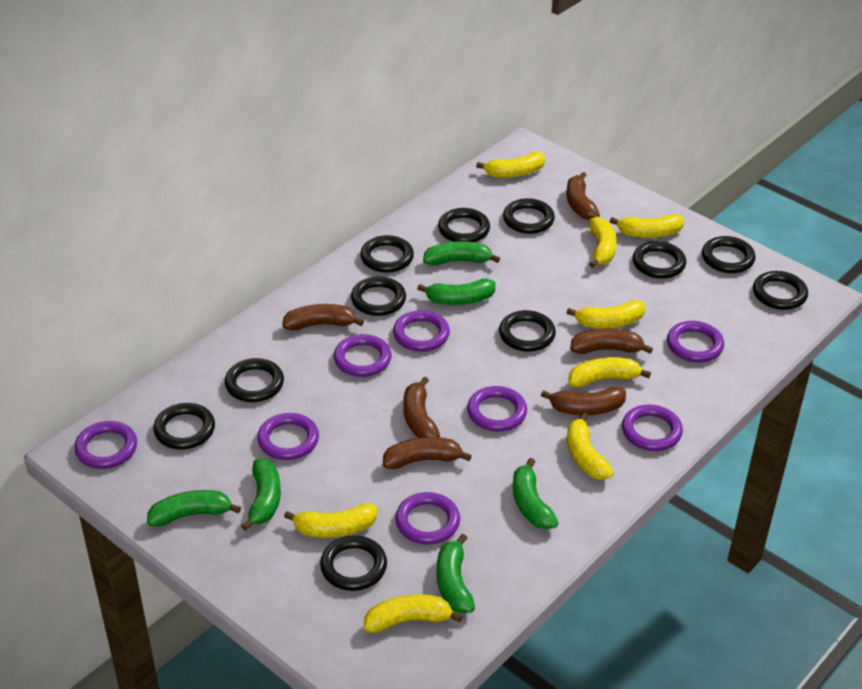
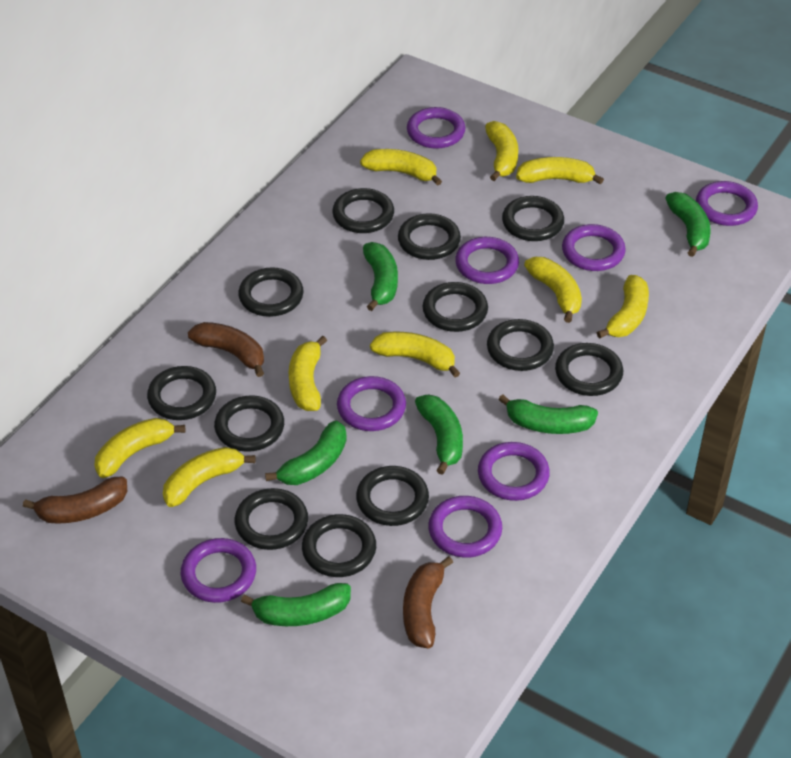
black ring: 11 -> 12
brown banana: 6 -> 3
yellow banana: 8 -> 9

